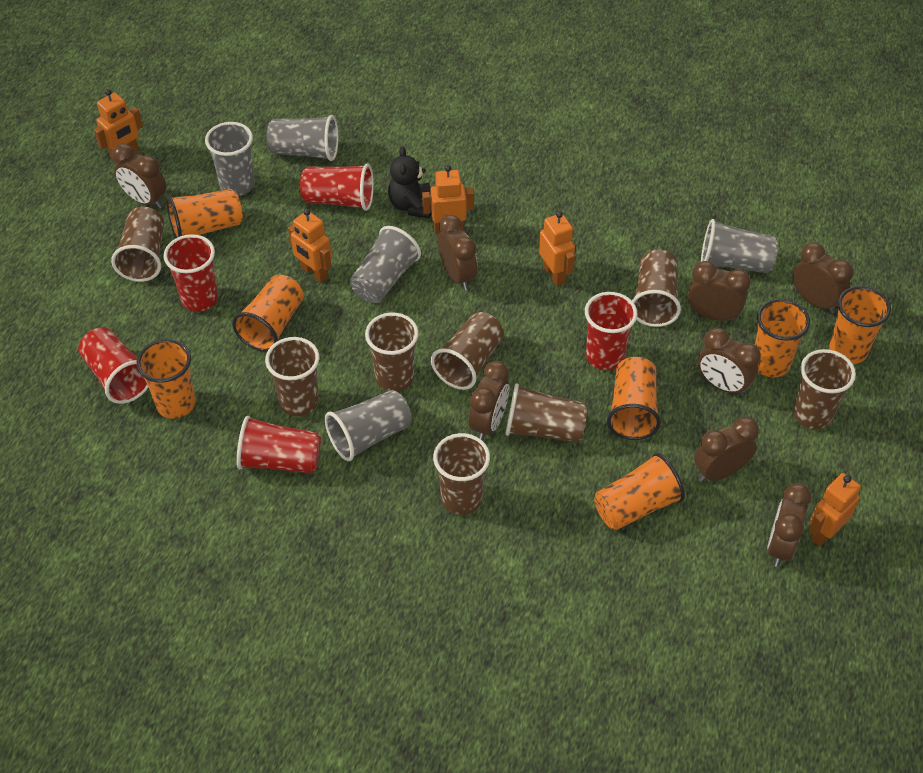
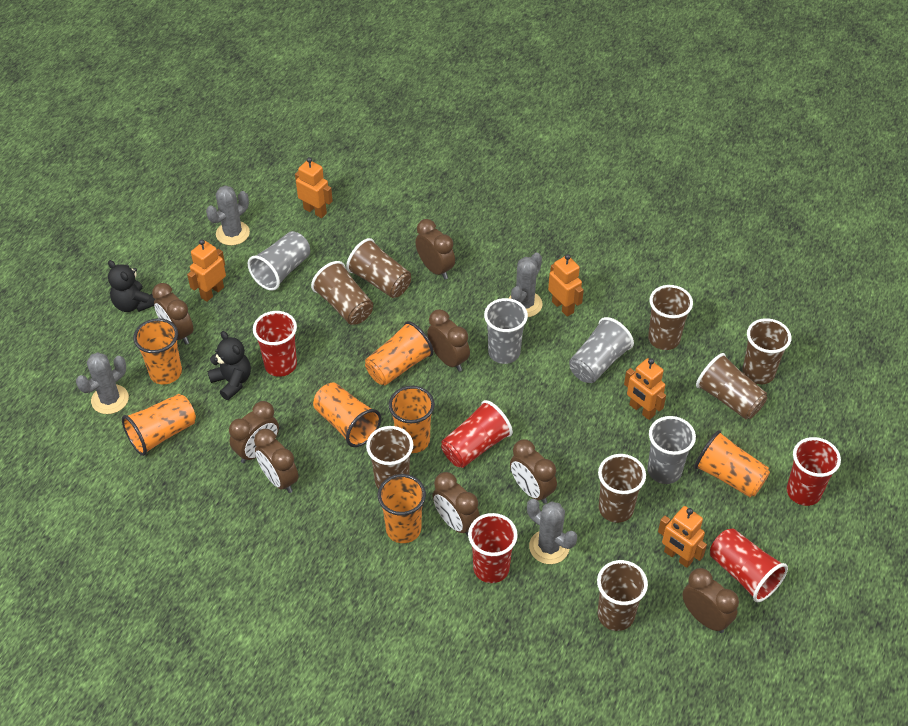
black teddy bear: 1 -> 2
grey cactus: 0 -> 4
grey cup: 5 -> 4

